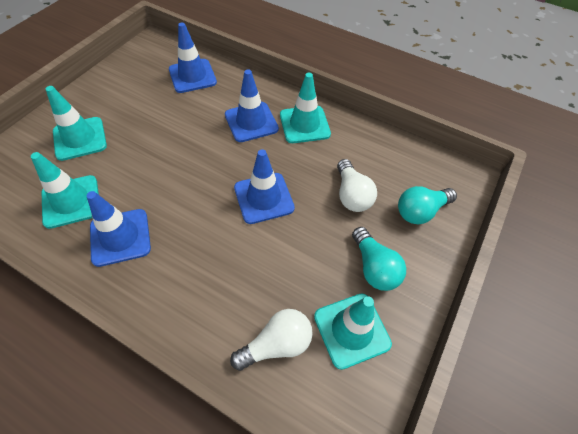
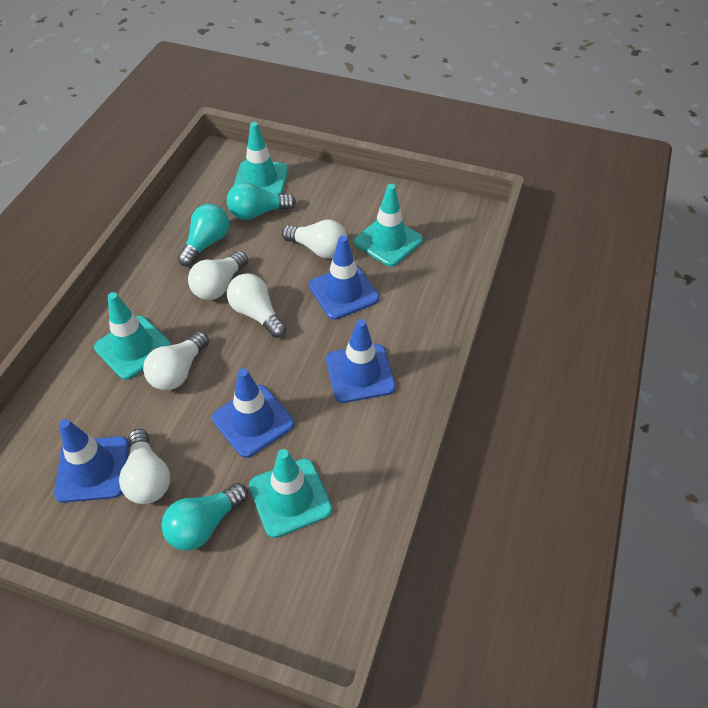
turquoise light bulb: 2 -> 3
white light bulb: 2 -> 5

